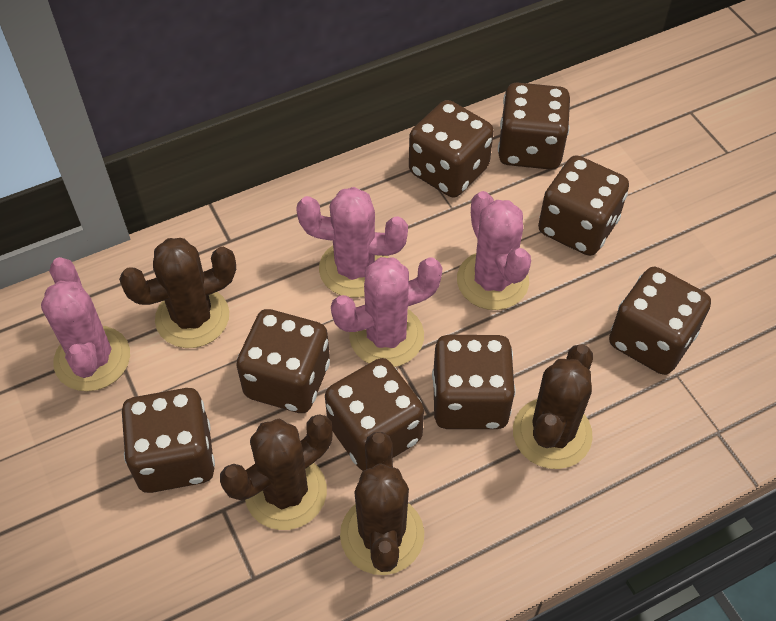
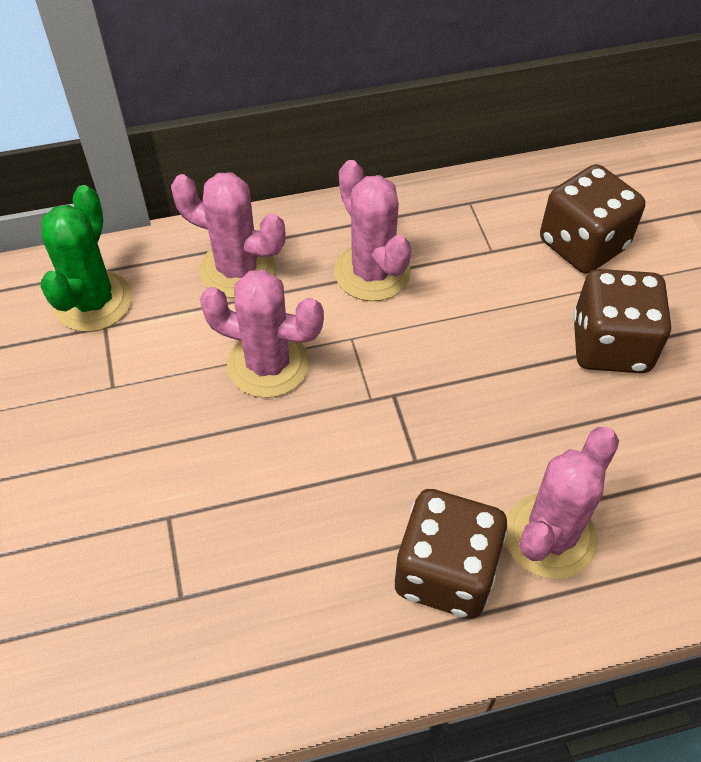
brown cactus: 4 -> 0
brown dice: 8 -> 3
green cactus: 0 -> 1

